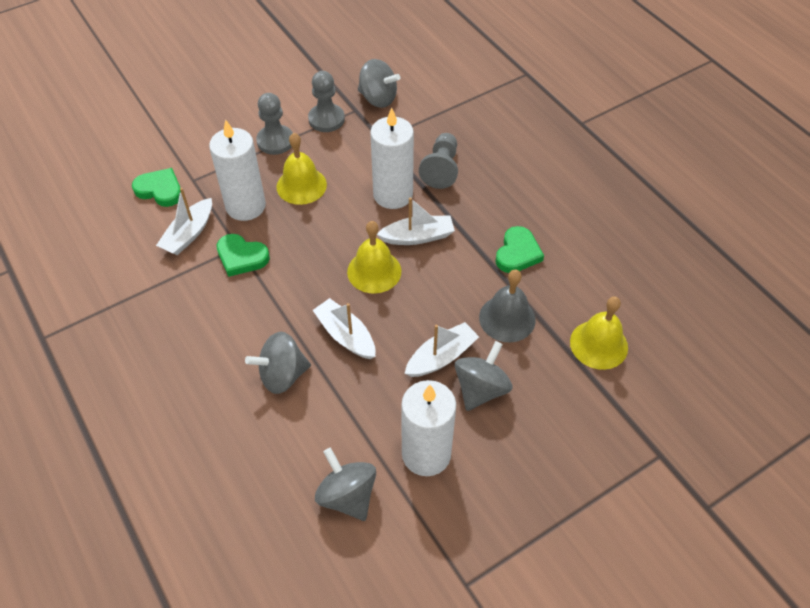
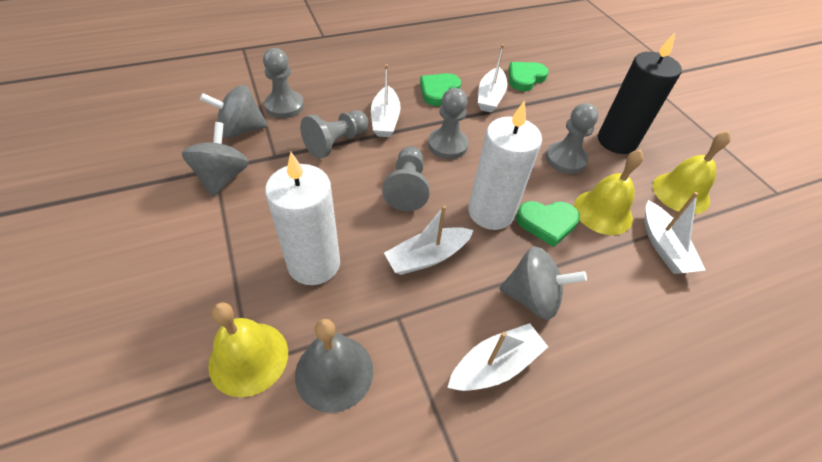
black candle: 0 -> 1
grey pawn: 3 -> 5
grey spinning top: 4 -> 3
white boat: 4 -> 5
white candle: 3 -> 2

